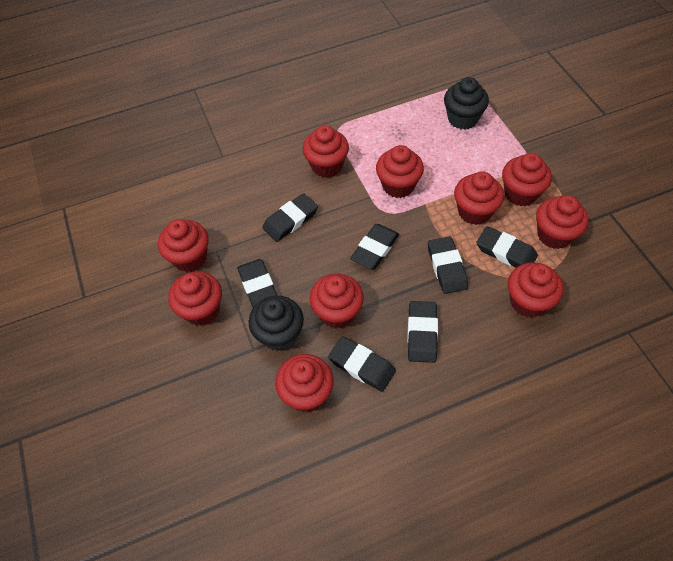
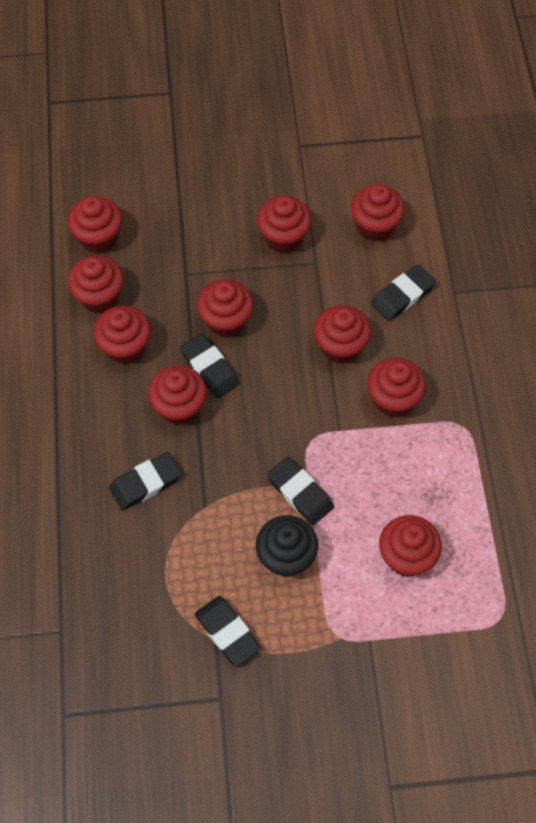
black cupcake: 2 -> 1
black eraser: 7 -> 5

